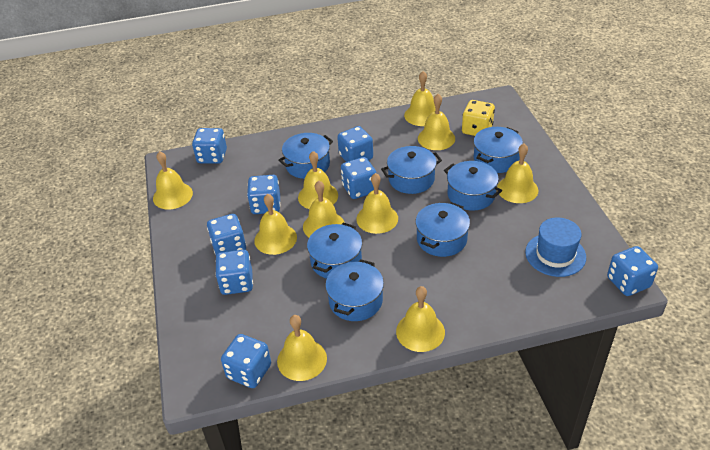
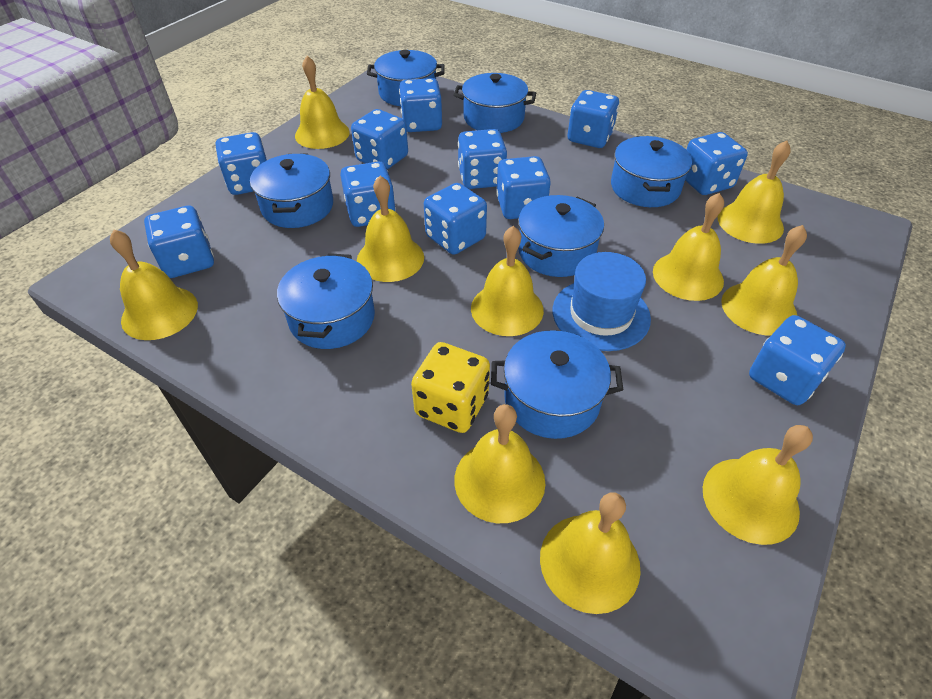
blue dice: 8 -> 11

